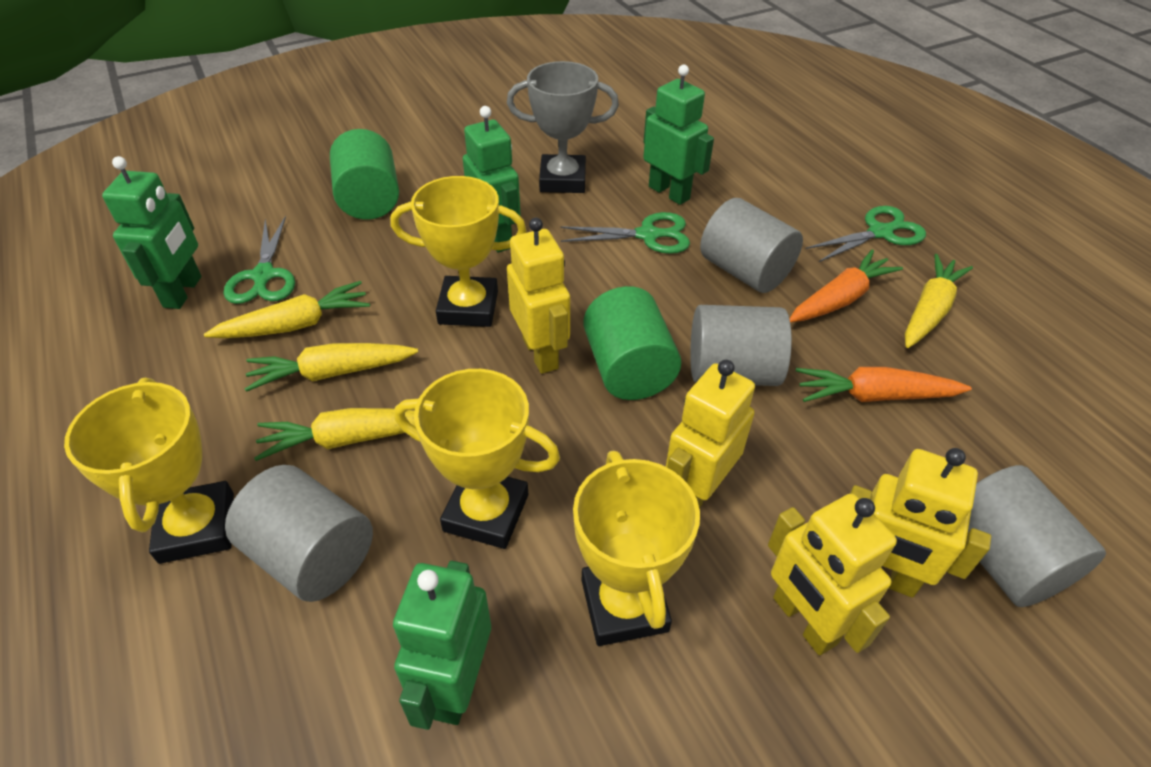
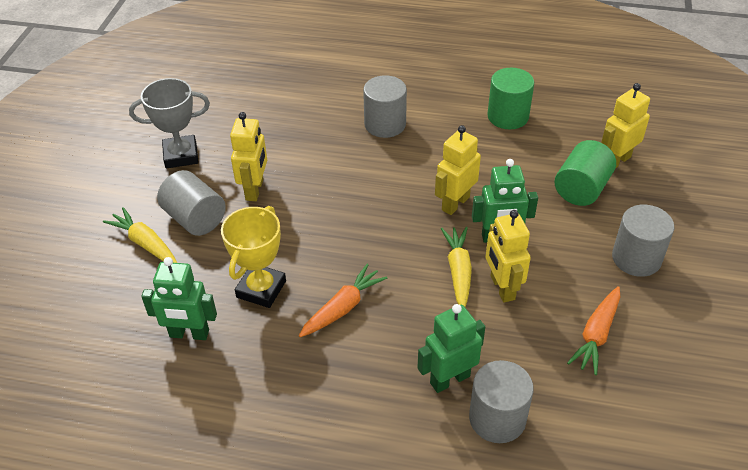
green robot: 4 -> 3
green scissors: 3 -> 0
yellow carrot: 4 -> 2
yellow trophy: 4 -> 1

